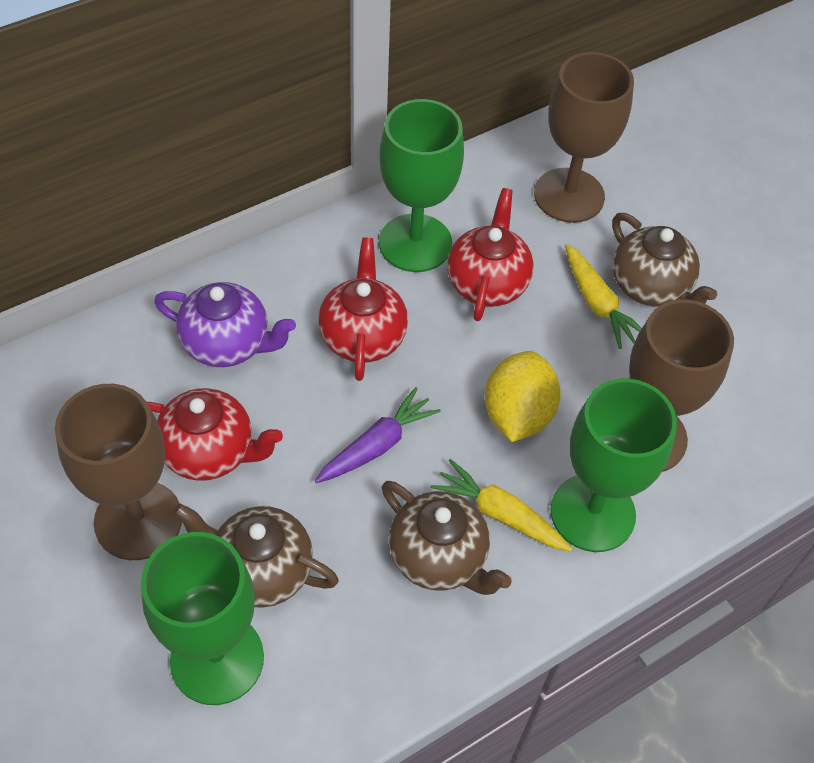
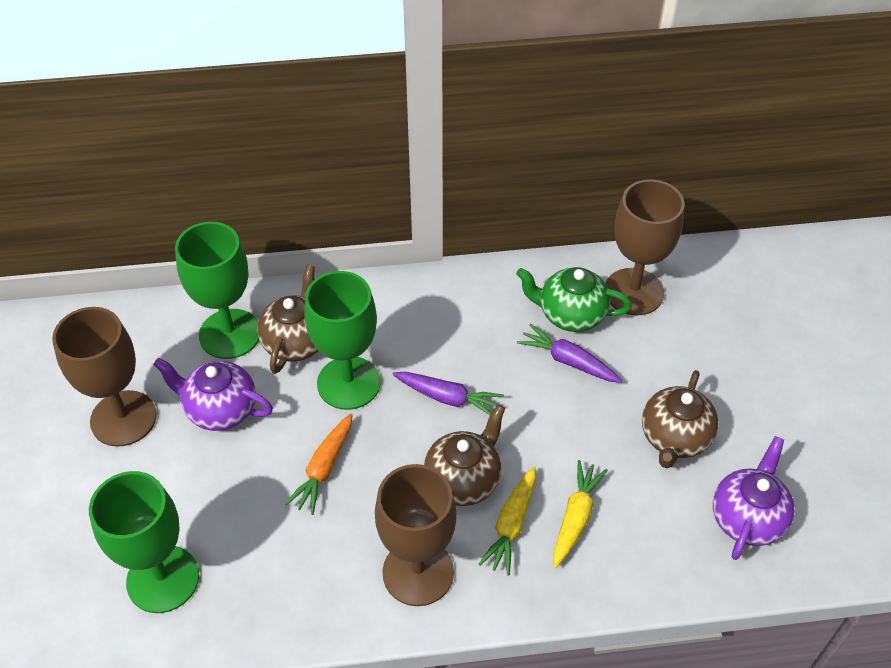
green teapot: 0 -> 1
orange carrot: 0 -> 1
purple carrot: 1 -> 2
purple teapot: 1 -> 2
red teapot: 3 -> 0
yellow lemon: 1 -> 0

